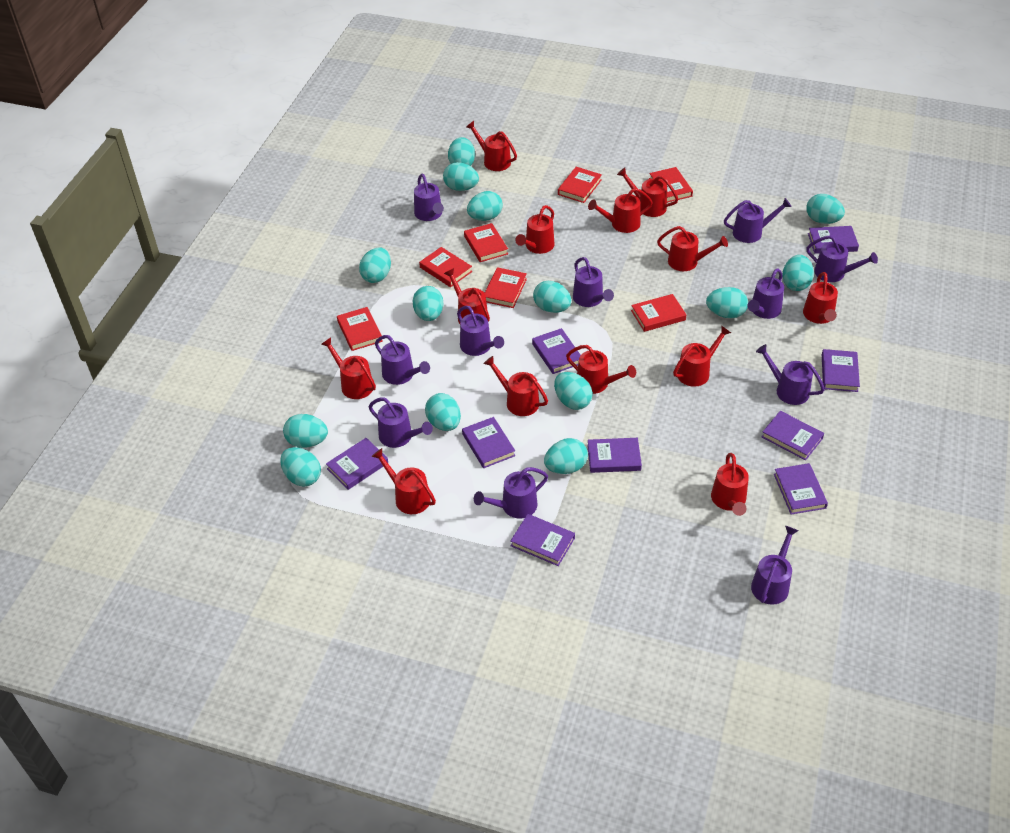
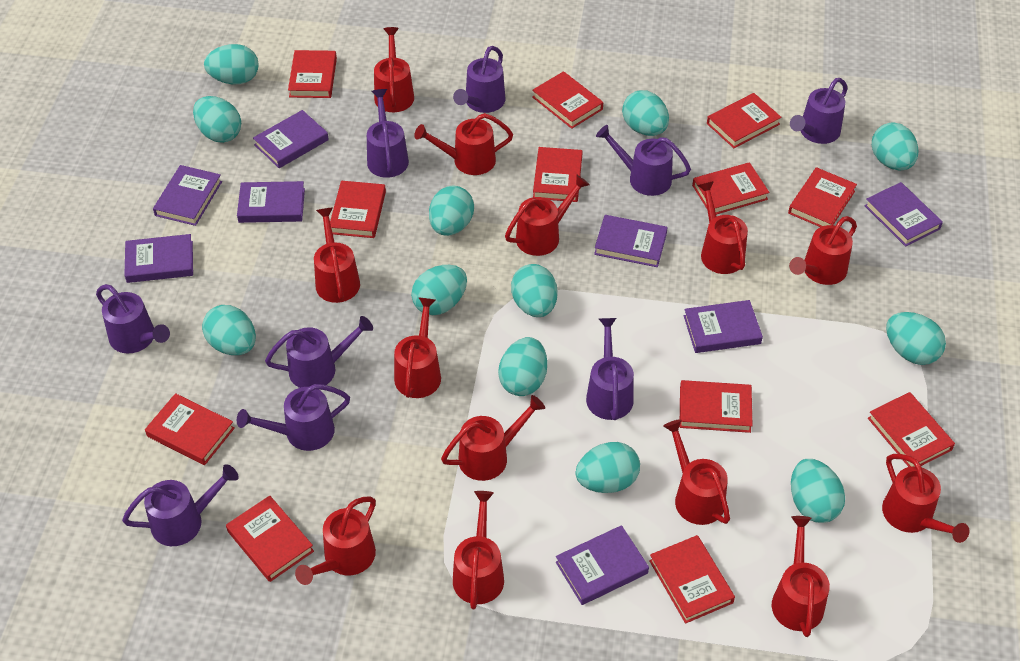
purple book: 9 -> 8
purple watering can: 11 -> 9
red book: 7 -> 12
turquoise egg: 14 -> 12

